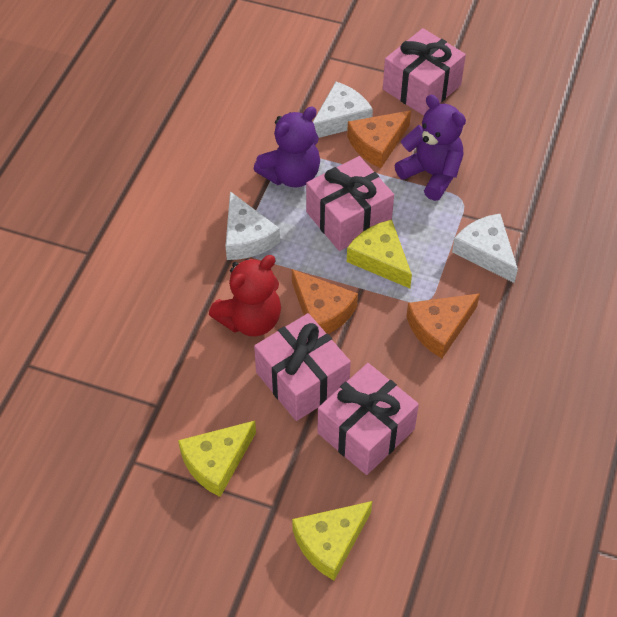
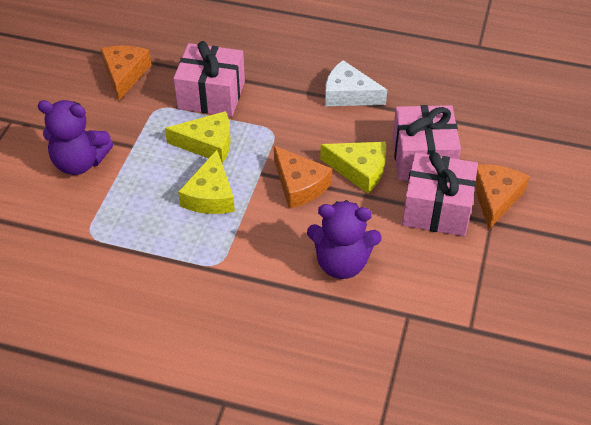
pink gift: 4 -> 3
red teddy bear: 1 -> 0
white cheese: 3 -> 1

